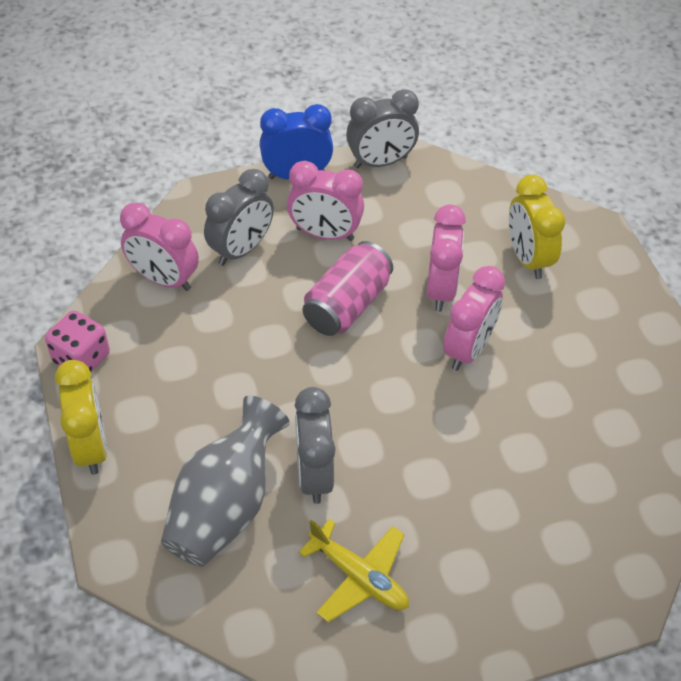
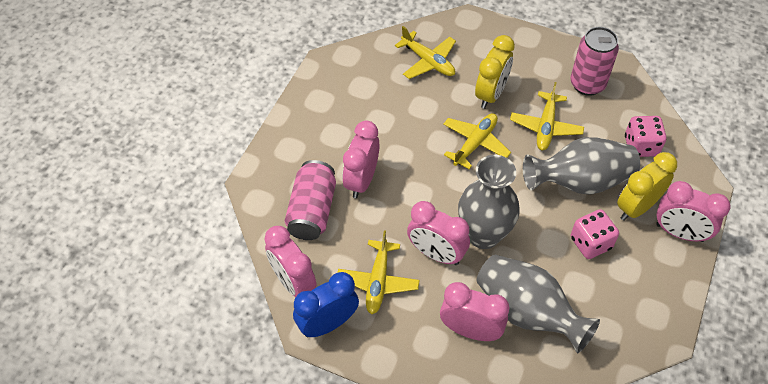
grey clock: 3 -> 0
grey vase: 1 -> 3
pink can: 1 -> 2
pink clock: 4 -> 5
pink dice: 1 -> 2
yellow plane: 1 -> 4

